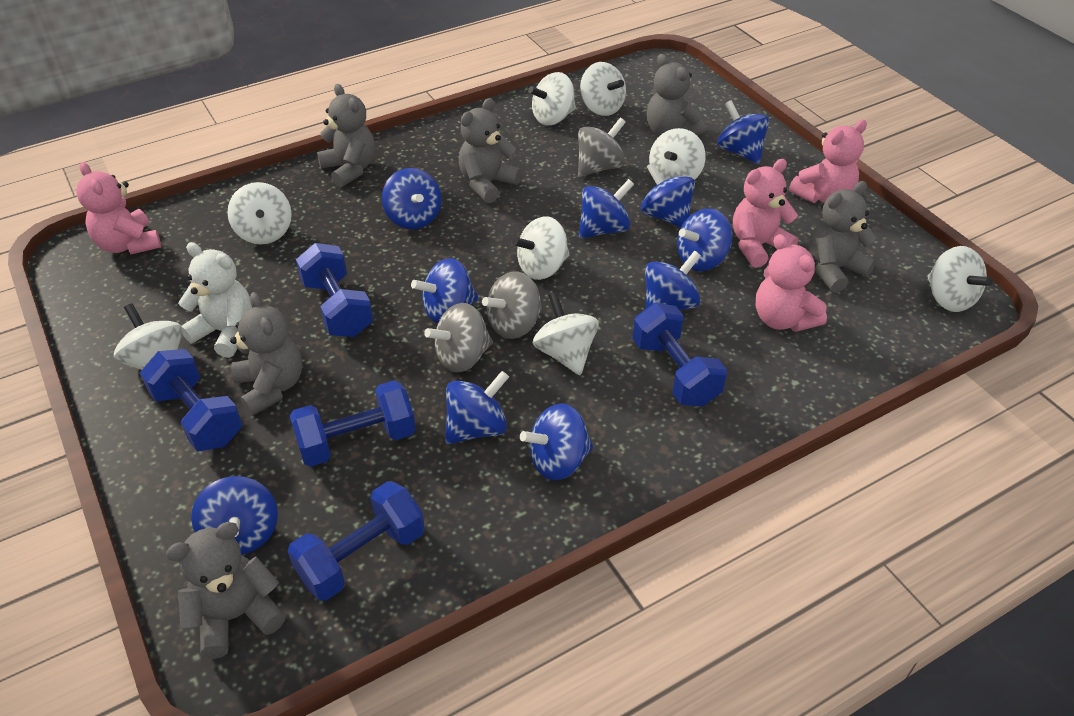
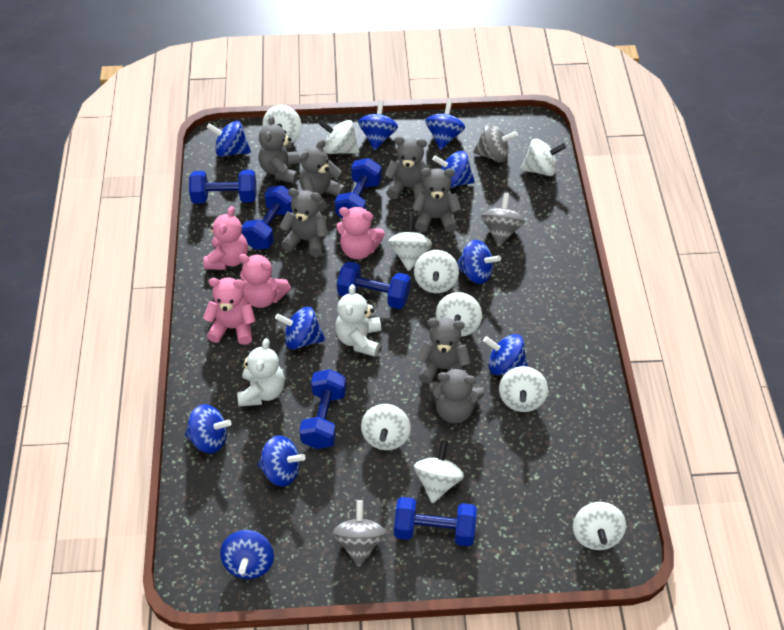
blue dumbbell: 5 -> 6
grey teddy bear: 6 -> 7
white spinning top: 8 -> 10
white teddy bear: 1 -> 2

